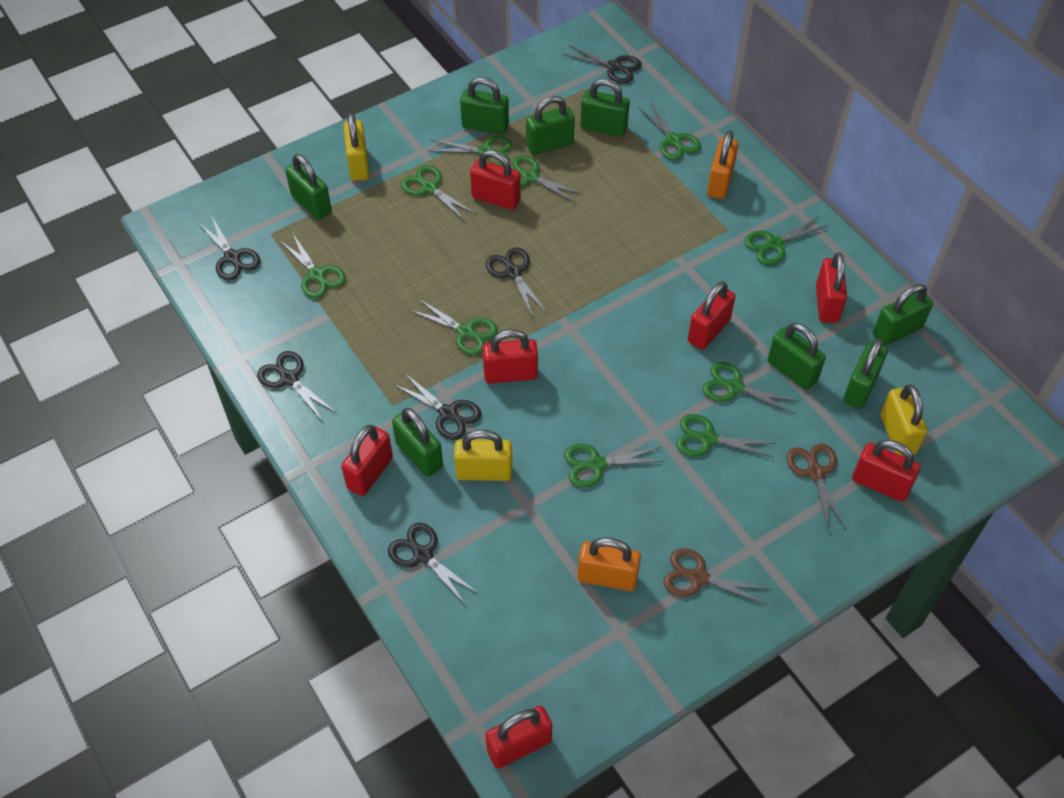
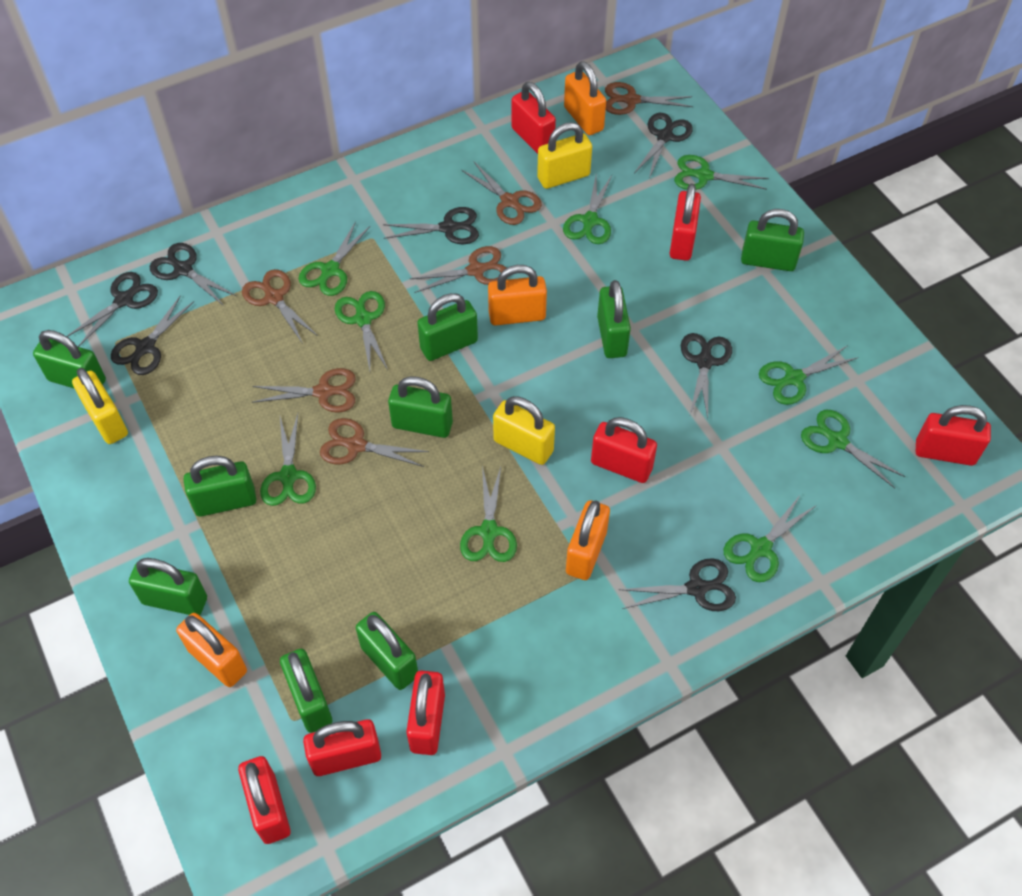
black scissors: 6 -> 7
brown scissors: 2 -> 6
green padlock: 8 -> 9
green scissors: 10 -> 9
orange padlock: 2 -> 4

